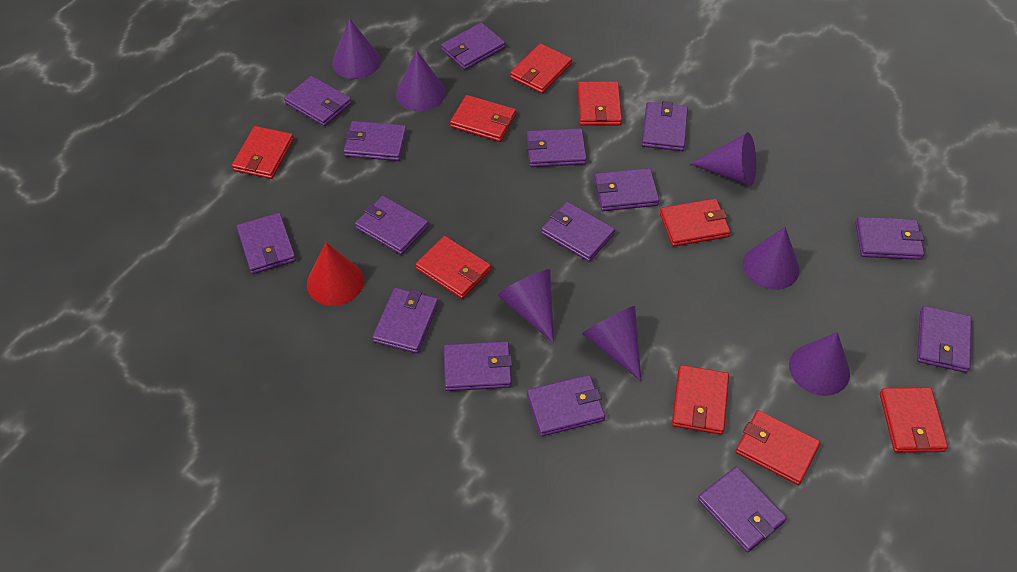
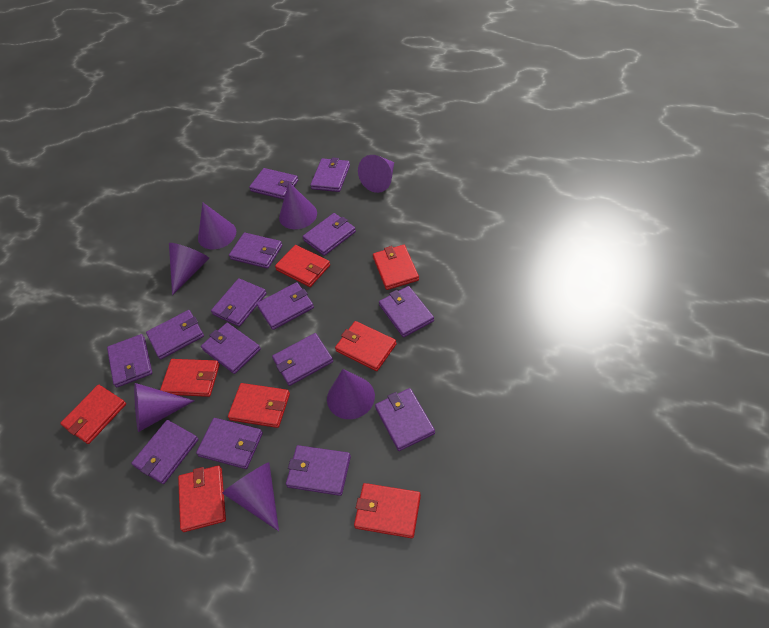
red cone: 1 -> 0
red wallet: 9 -> 8

